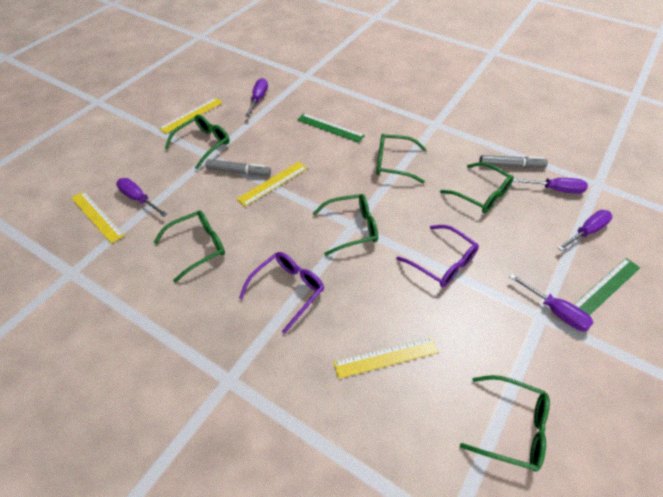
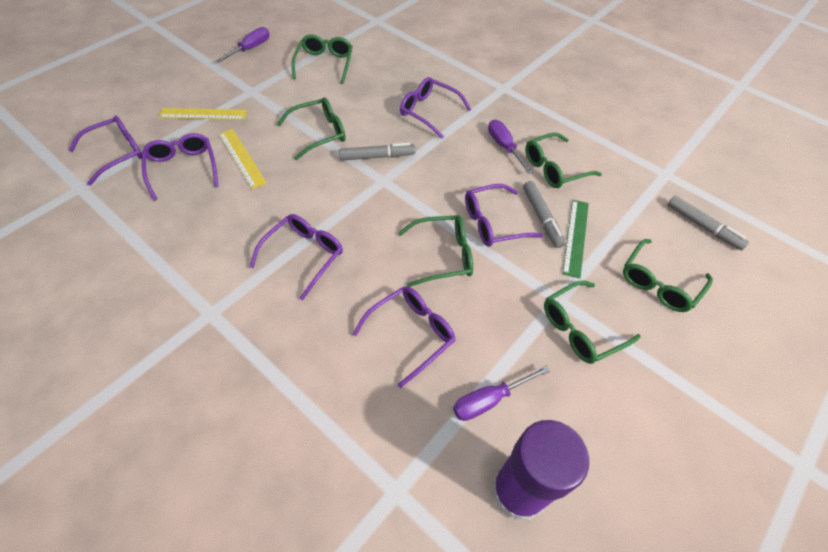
green ruler: 2 -> 1
grey marker: 2 -> 3
purple glasses: 2 -> 6
purple glue stick: 0 -> 1
purple screwdriver: 5 -> 3
yellow ruler: 4 -> 2

